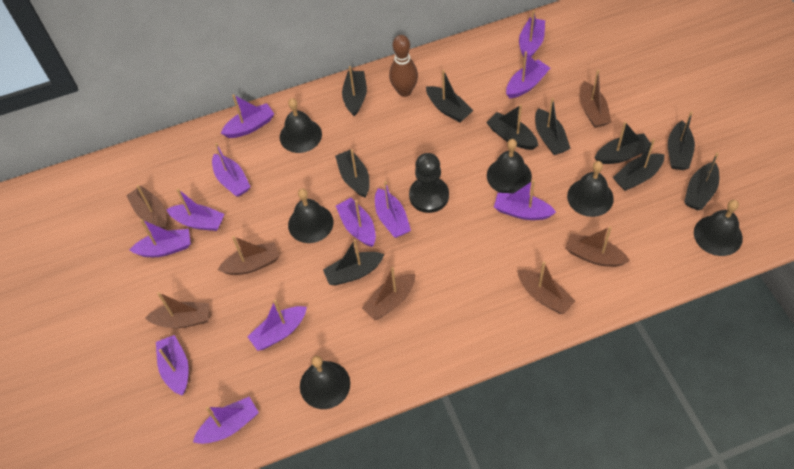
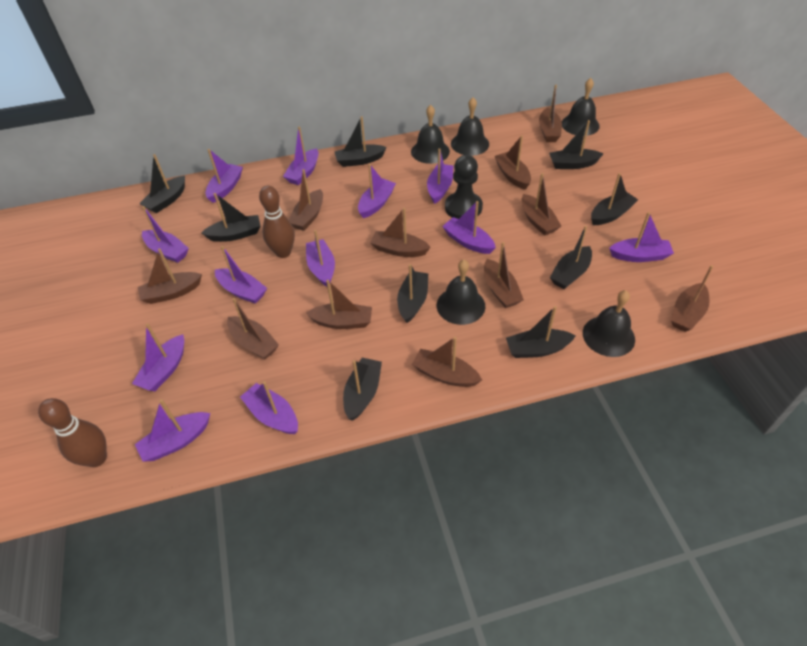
black bell: 6 -> 5
black boat: 10 -> 9
brown boat: 7 -> 11
brown bowling pin: 1 -> 2

